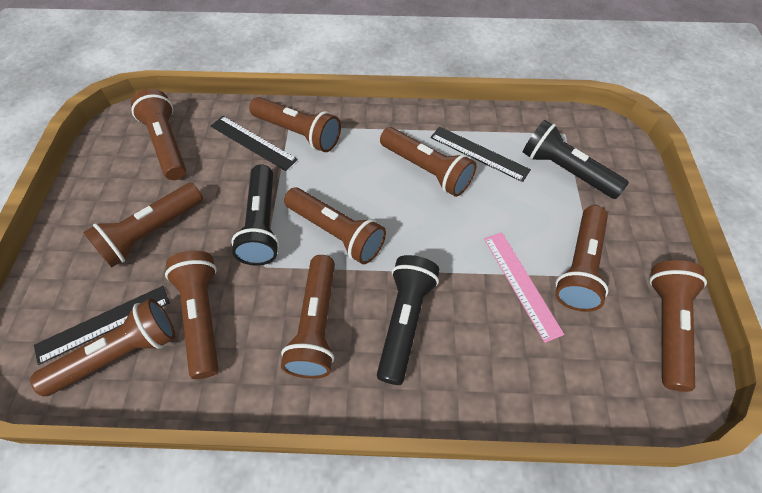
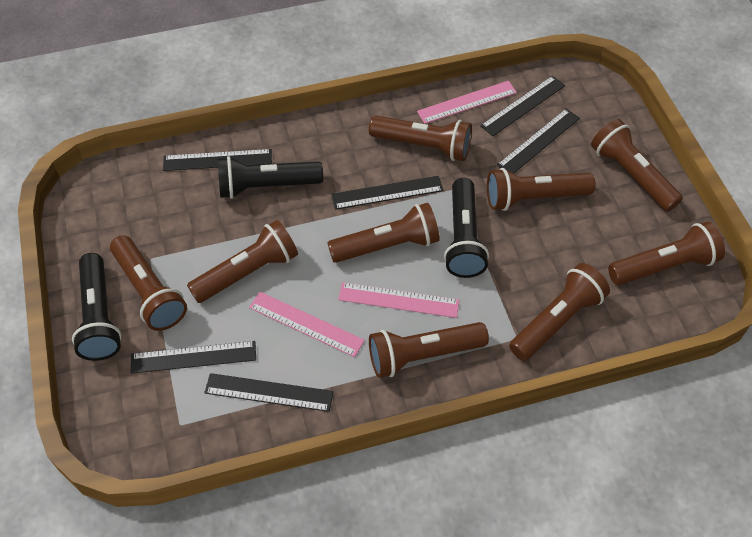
black ruler: 3 -> 6
brown flashlight: 10 -> 9
pink ruler: 1 -> 3

